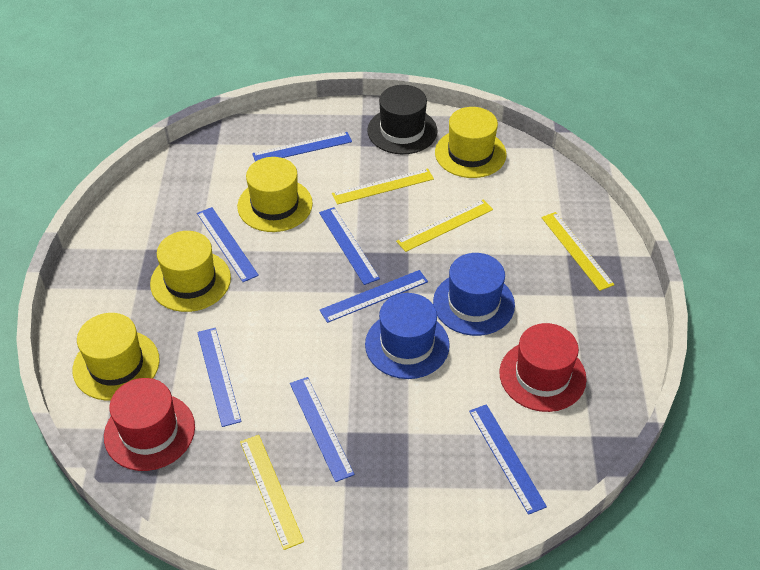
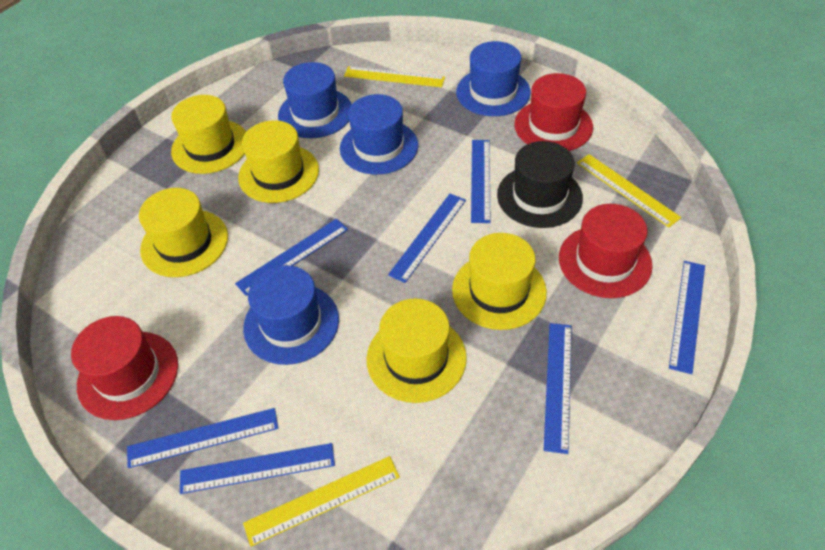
blue hat: 2 -> 4
red hat: 2 -> 3
yellow hat: 4 -> 5
yellow ruler: 4 -> 3

